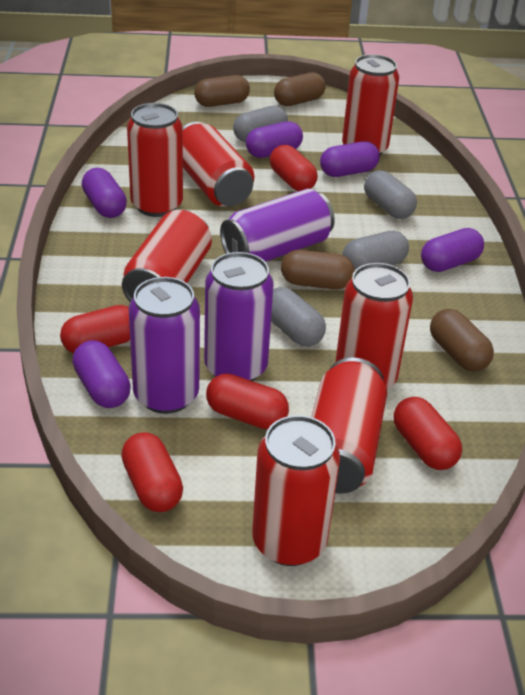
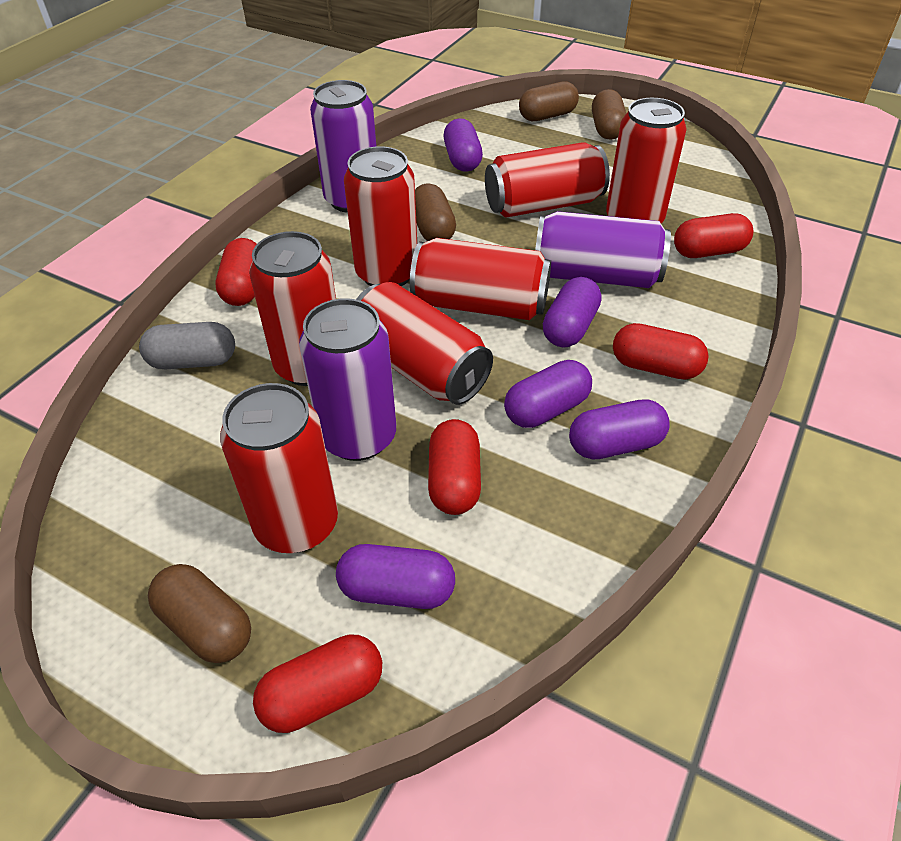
grey capsule: 4 -> 1

